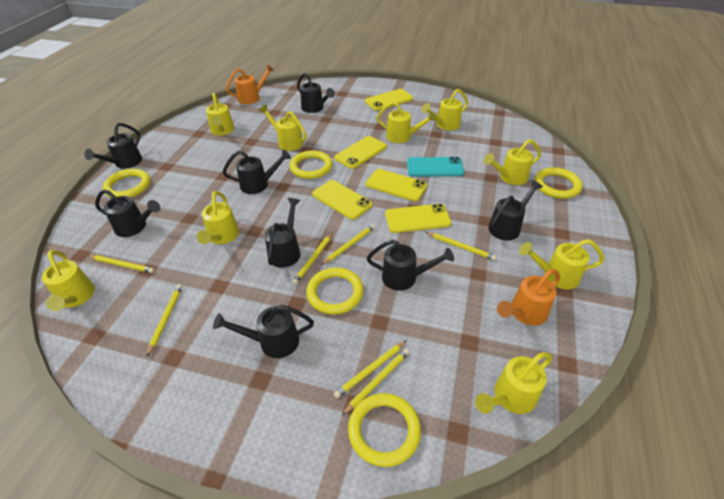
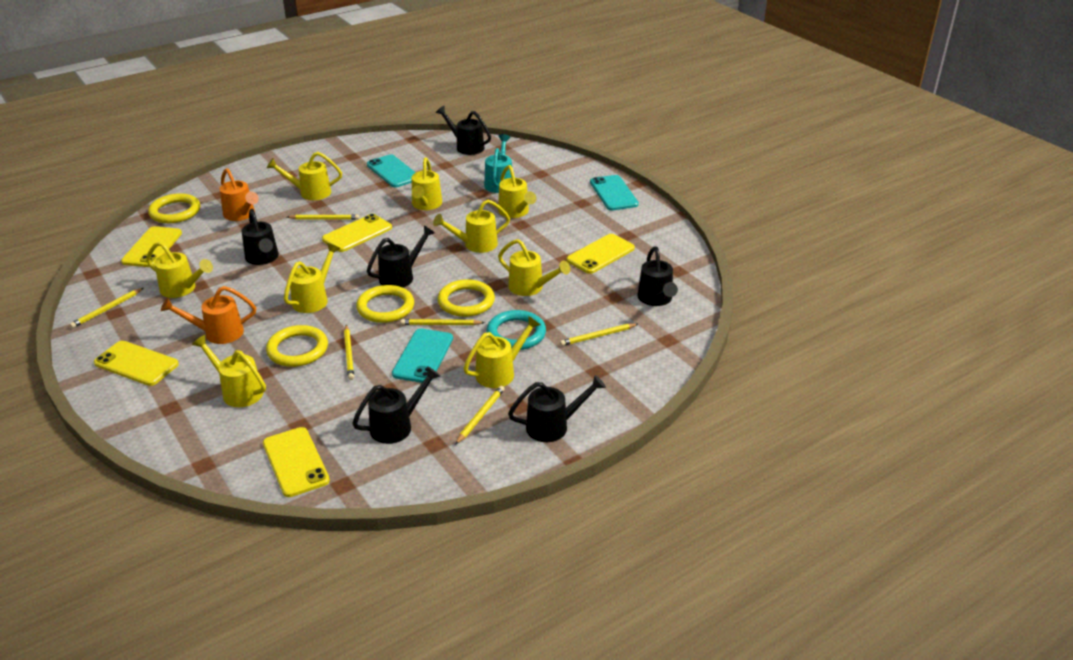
black watering can: 8 -> 6
turquoise phone: 1 -> 3
turquoise ring: 0 -> 1
turquoise watering can: 0 -> 1
yellow pencil: 7 -> 6
yellow ring: 5 -> 4

